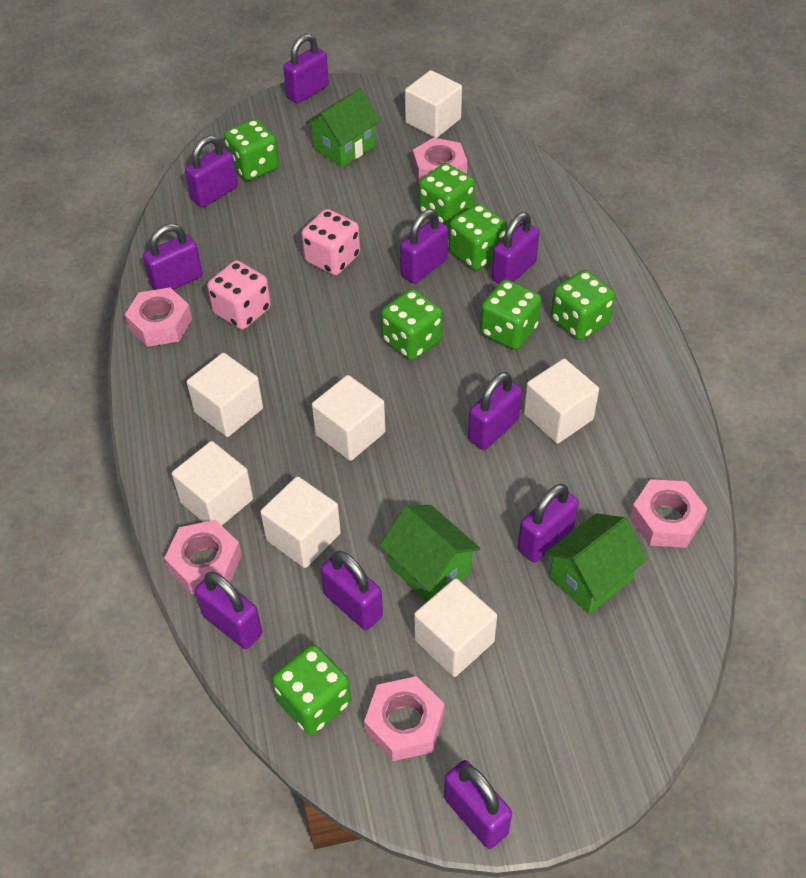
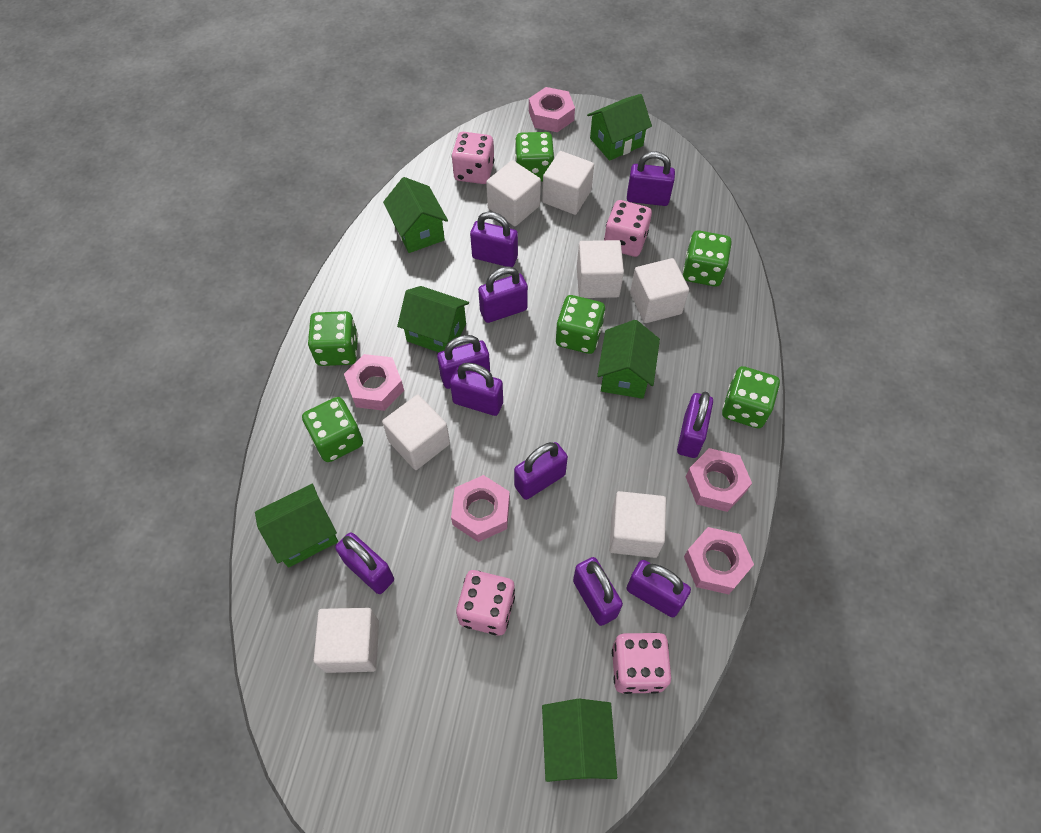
green dice: 7 -> 6
green house: 3 -> 6
pink dice: 2 -> 4

